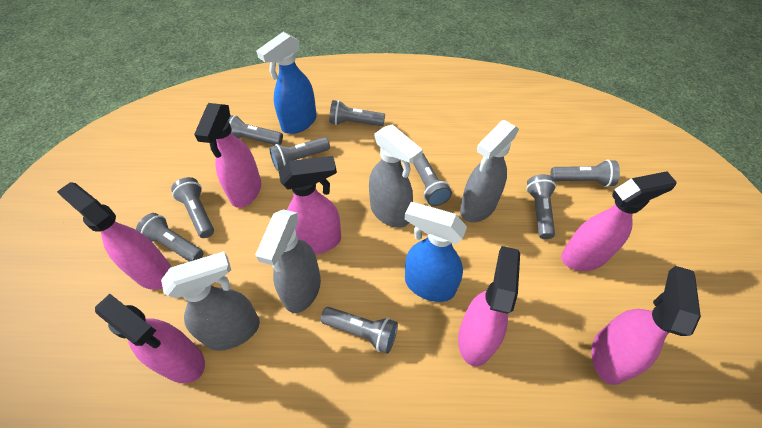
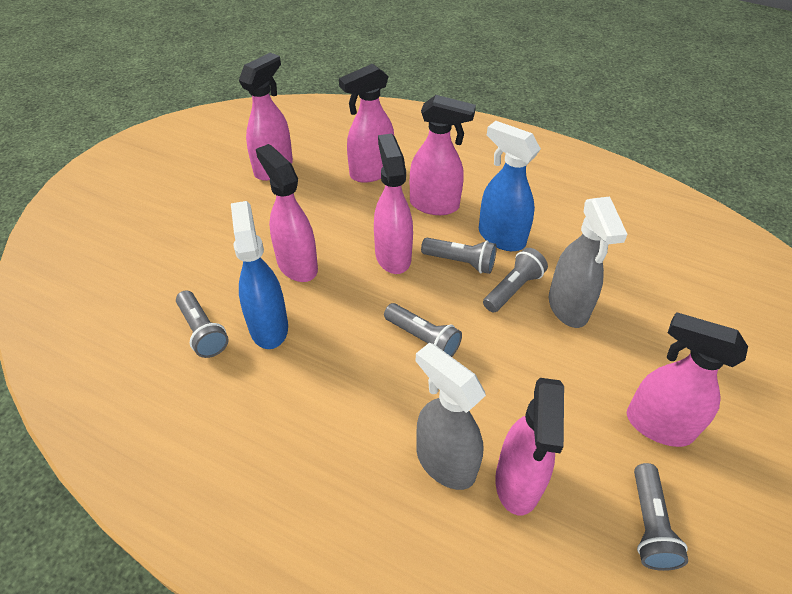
grey flashlight: 9 -> 5
grey spray bottle: 4 -> 2

